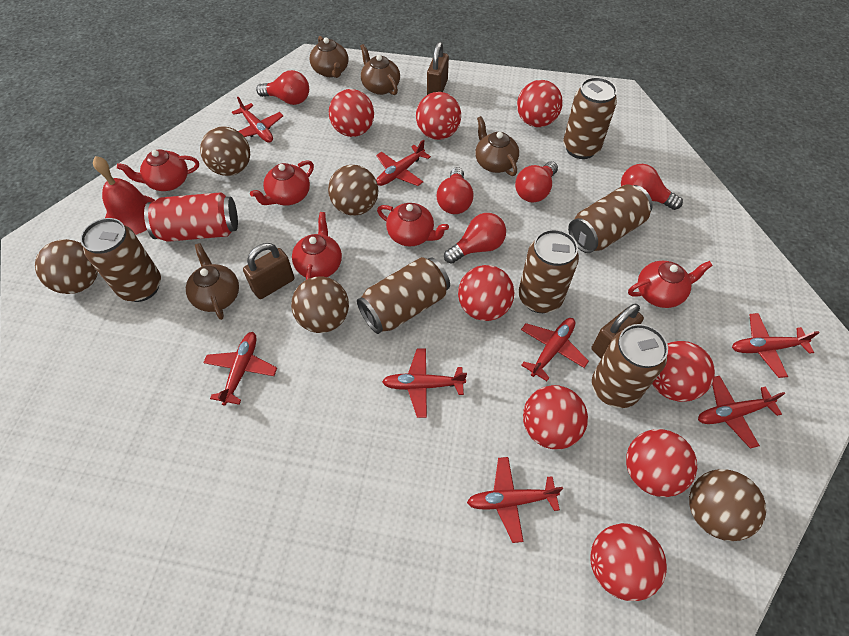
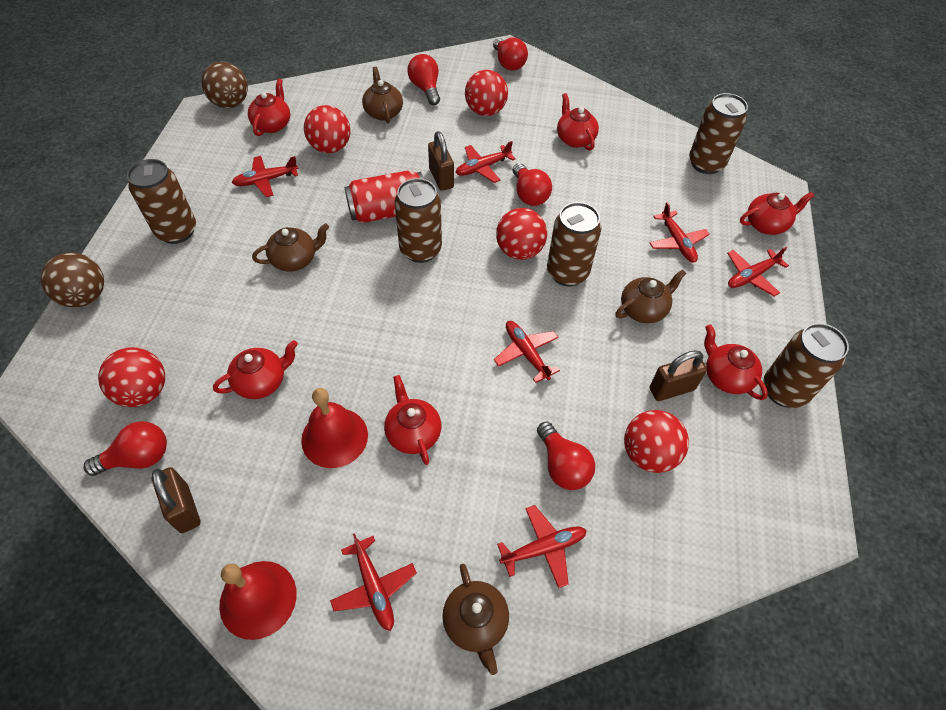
brown ball: 5 -> 2
brown can: 6 -> 5
red ball: 8 -> 5
red bell: 1 -> 2
red plane: 8 -> 7
red teapot: 5 -> 6

